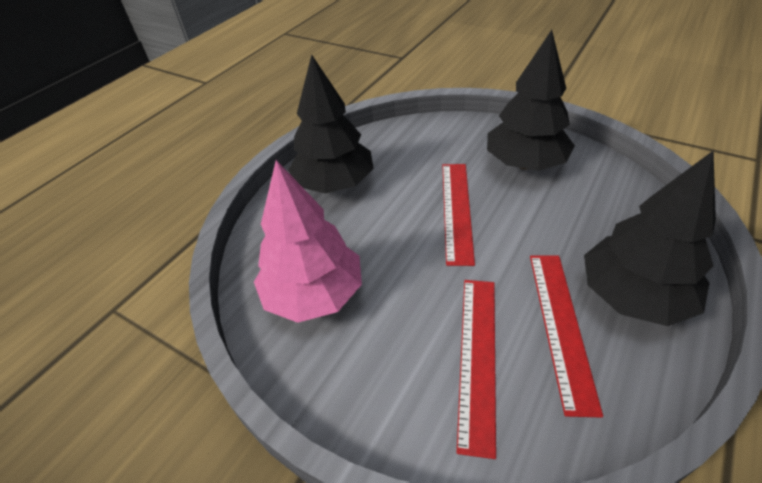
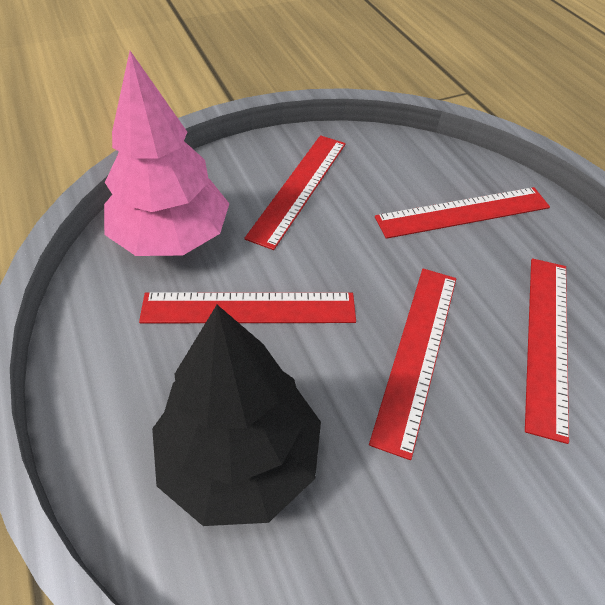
black tree: 3 -> 1
red ruler: 3 -> 5

